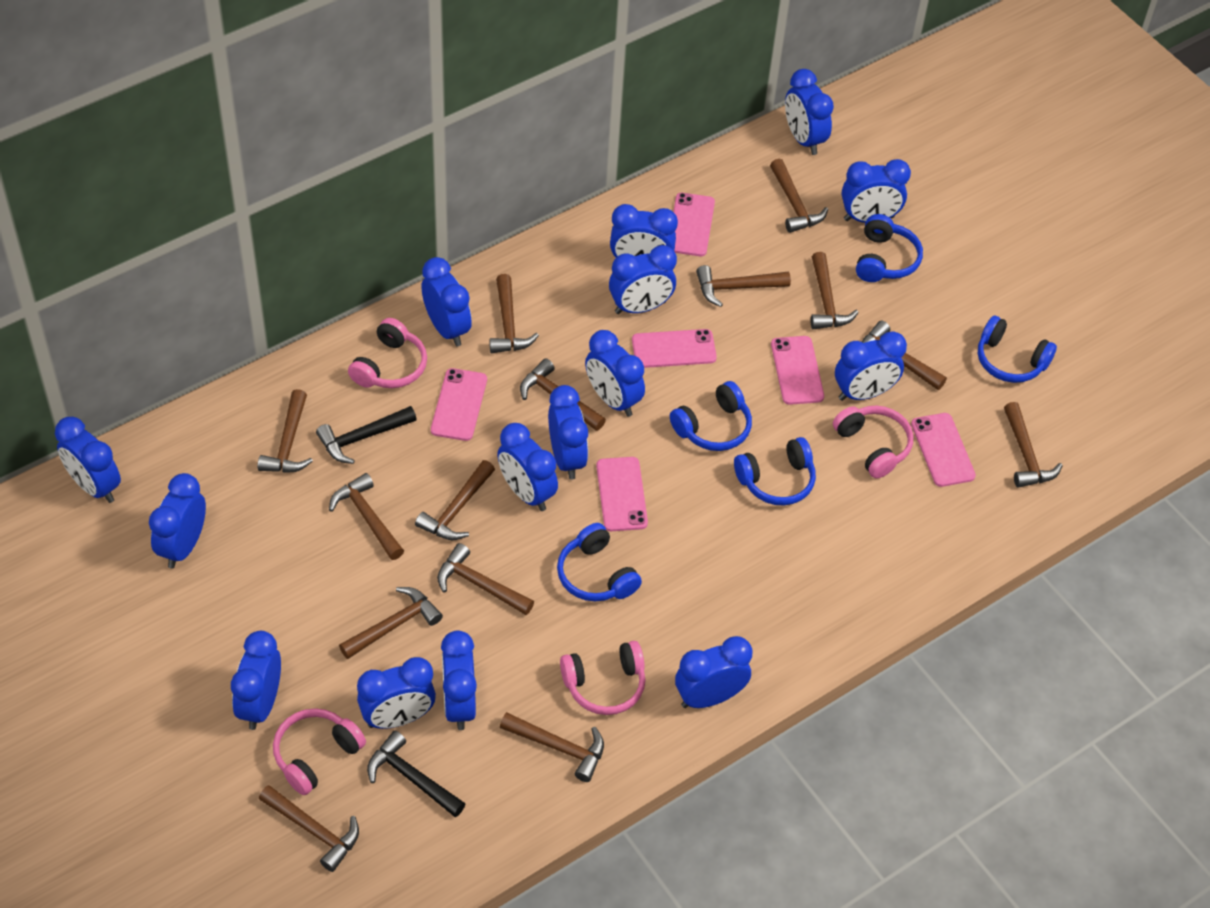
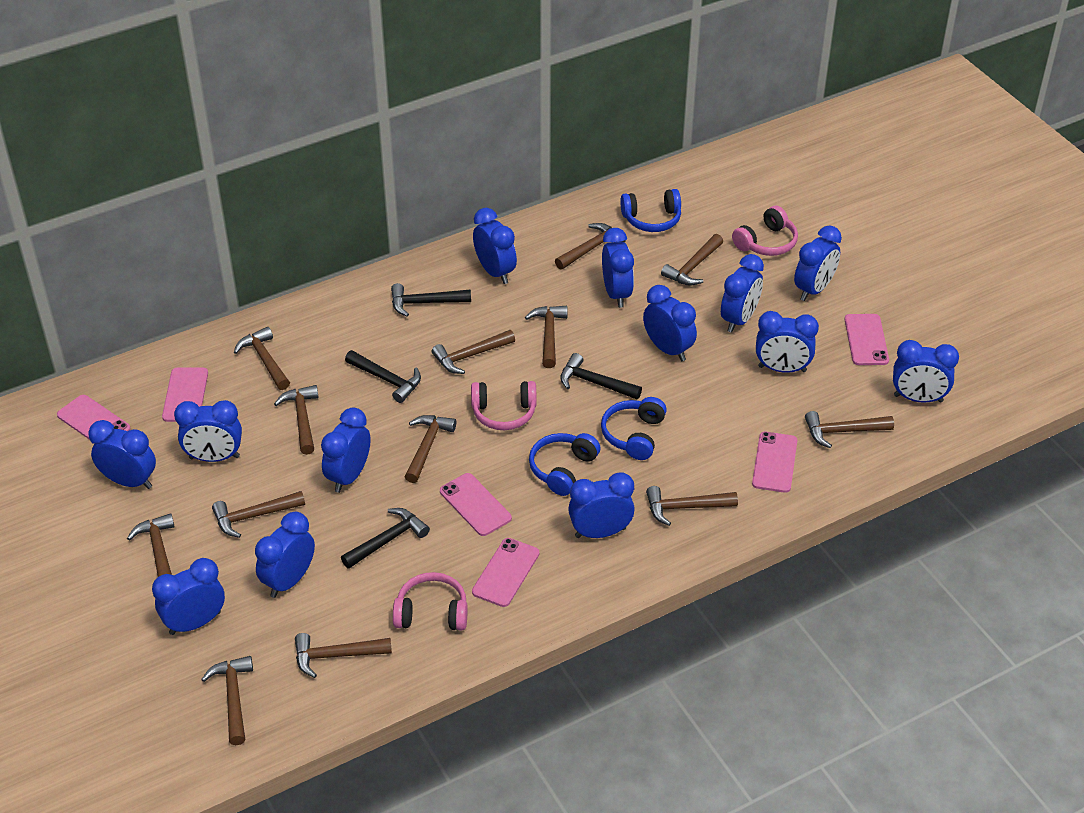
black hammer: 2 -> 4
blue clock: 15 -> 13
blue headphones: 5 -> 3
brown hammer: 14 -> 13
pink headphones: 4 -> 3

